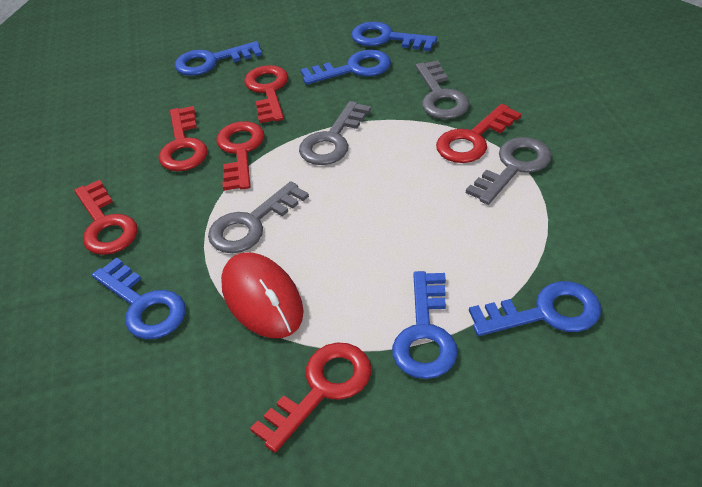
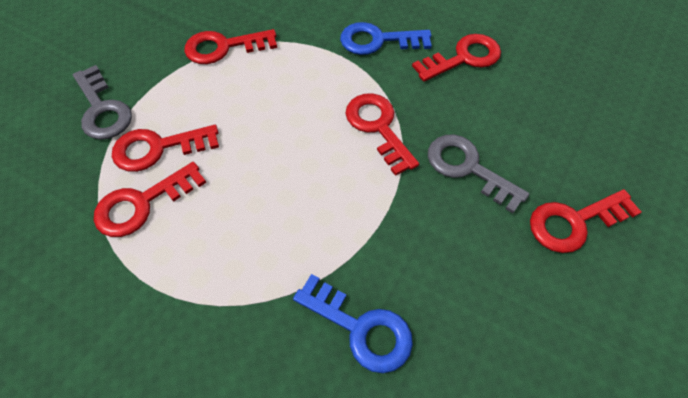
blue key: 6 -> 2
grey key: 4 -> 2
red mouse: 1 -> 0

